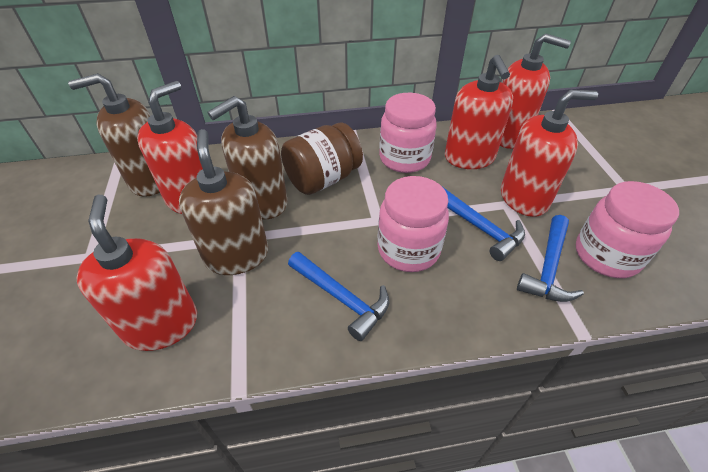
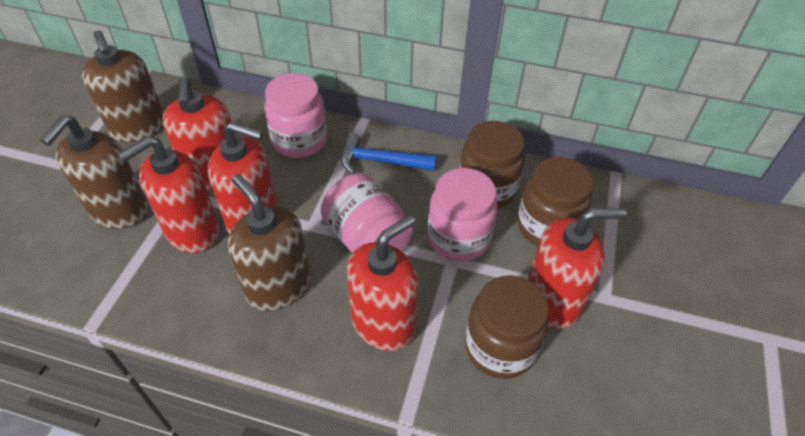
blue hammer: 3 -> 1
brown jar: 1 -> 3

